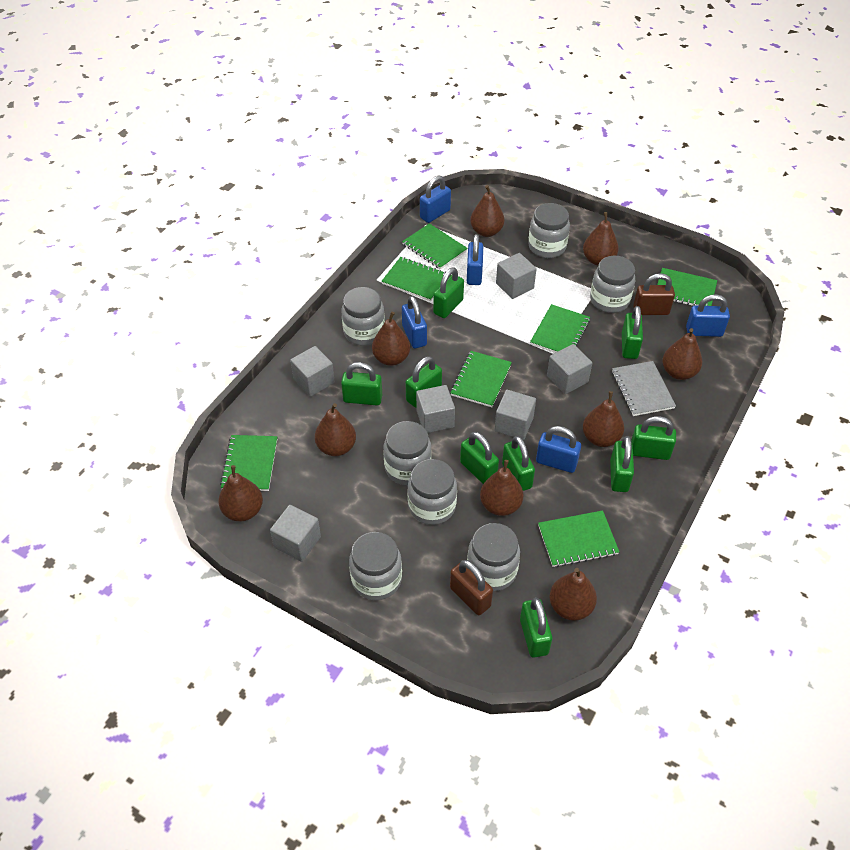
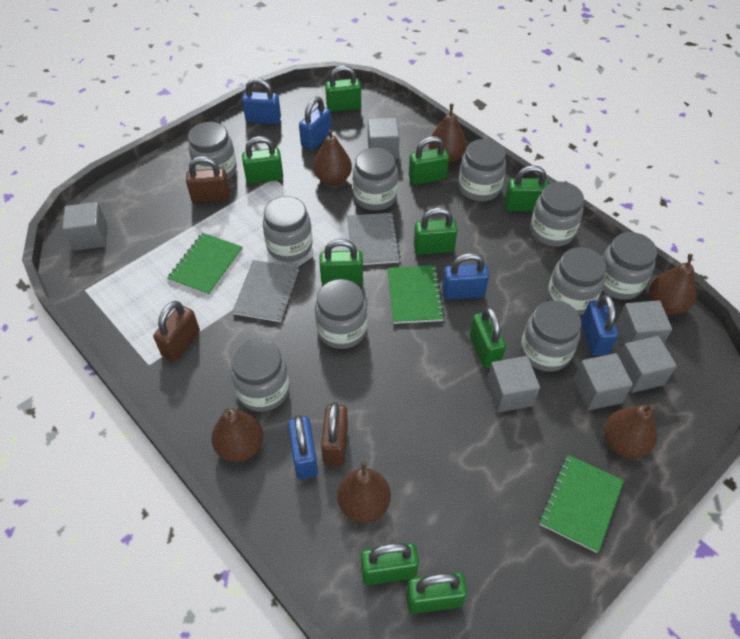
brown padlock: 2 -> 3
brown pear: 9 -> 6
green notebook: 7 -> 3
grey jar: 7 -> 10
grey notebook: 1 -> 2

